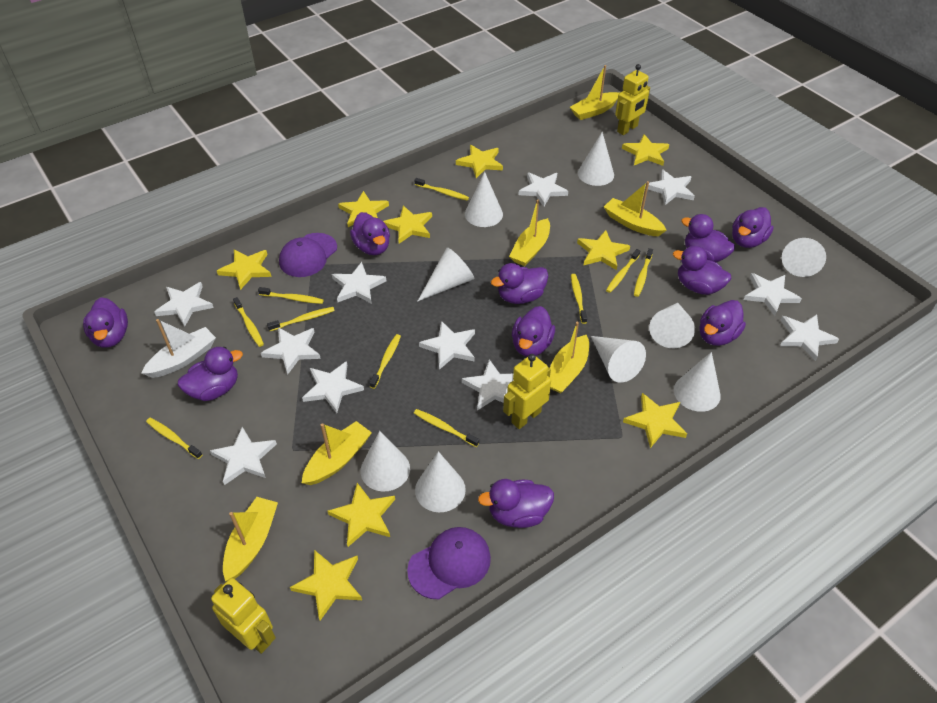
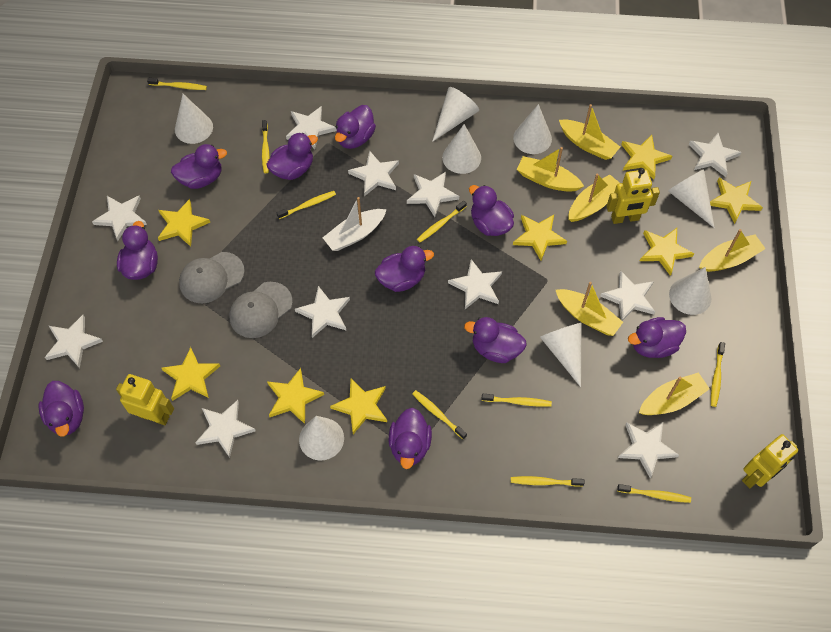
grey cap: 0 -> 2
purple cap: 2 -> 0
white cone: 9 -> 8
yellow star: 9 -> 8
yellow toothbrush: 10 -> 9

